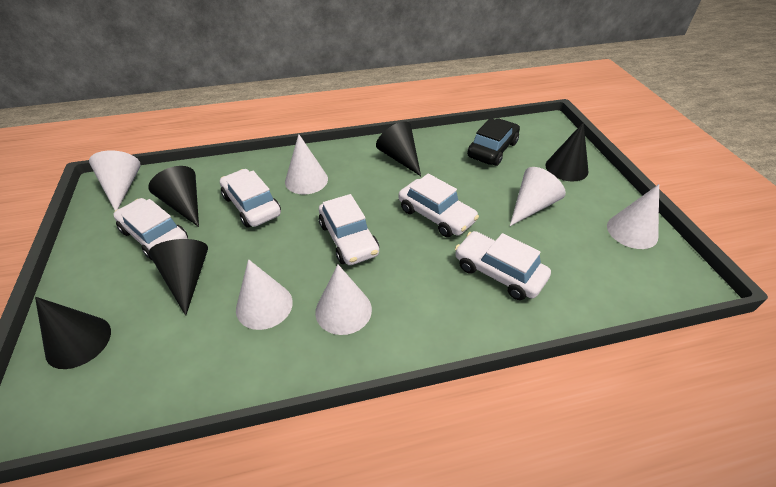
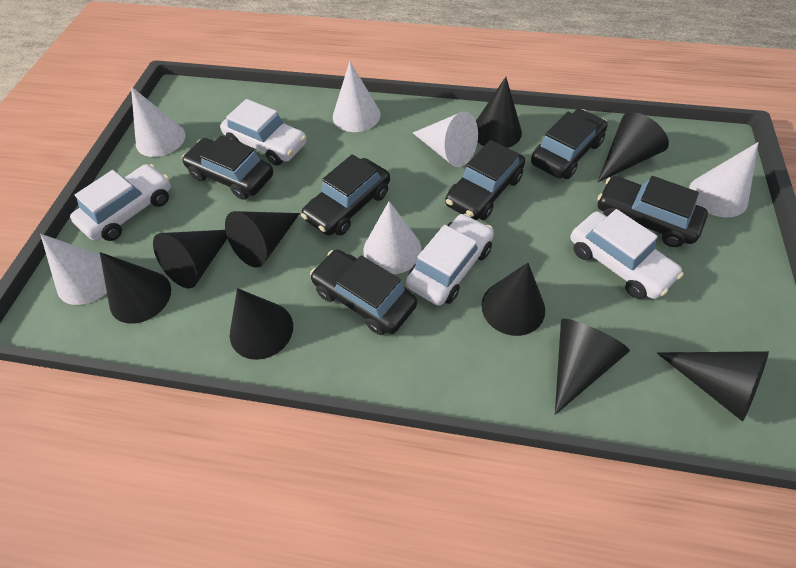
black car: 1 -> 6
black cone: 5 -> 9
white car: 5 -> 4

